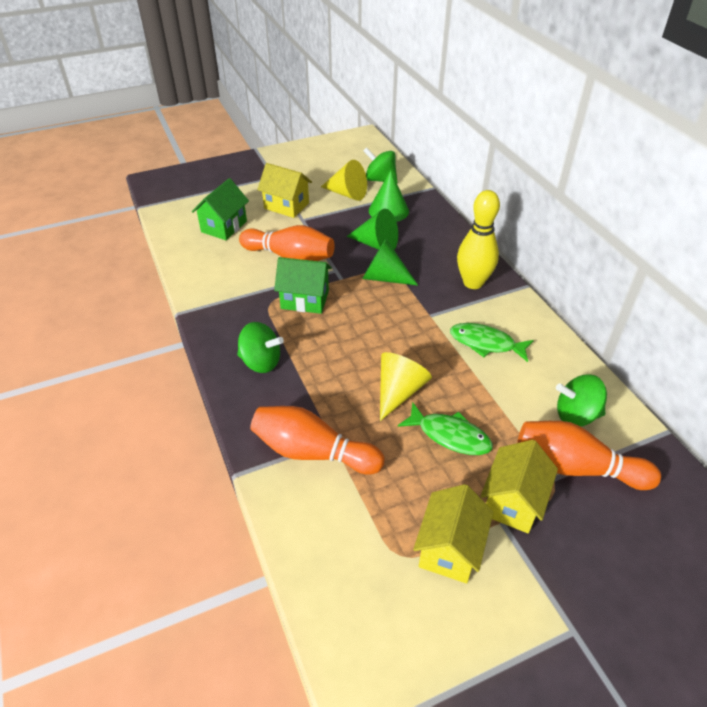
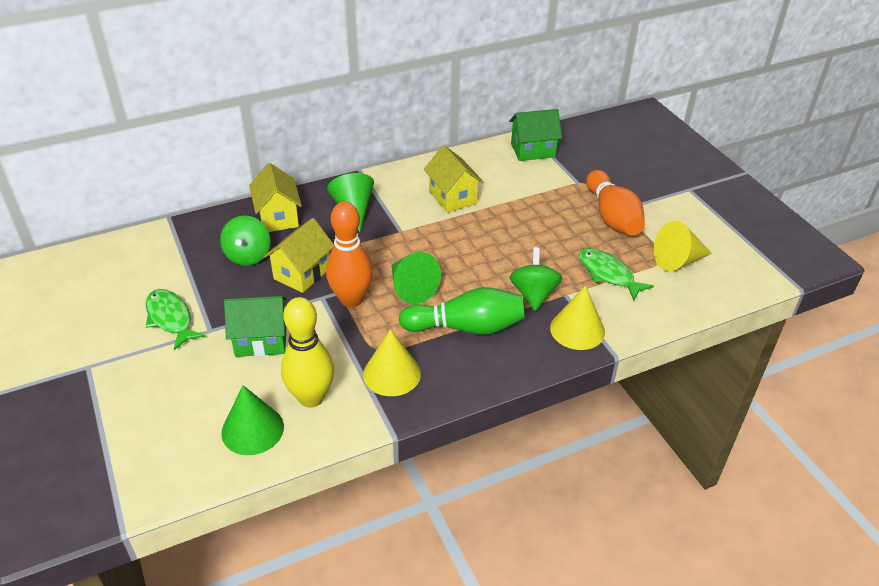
green bowling pin: 0 -> 1
green spinning top: 3 -> 2
orange bowling pin: 3 -> 2
yellow cone: 2 -> 3

